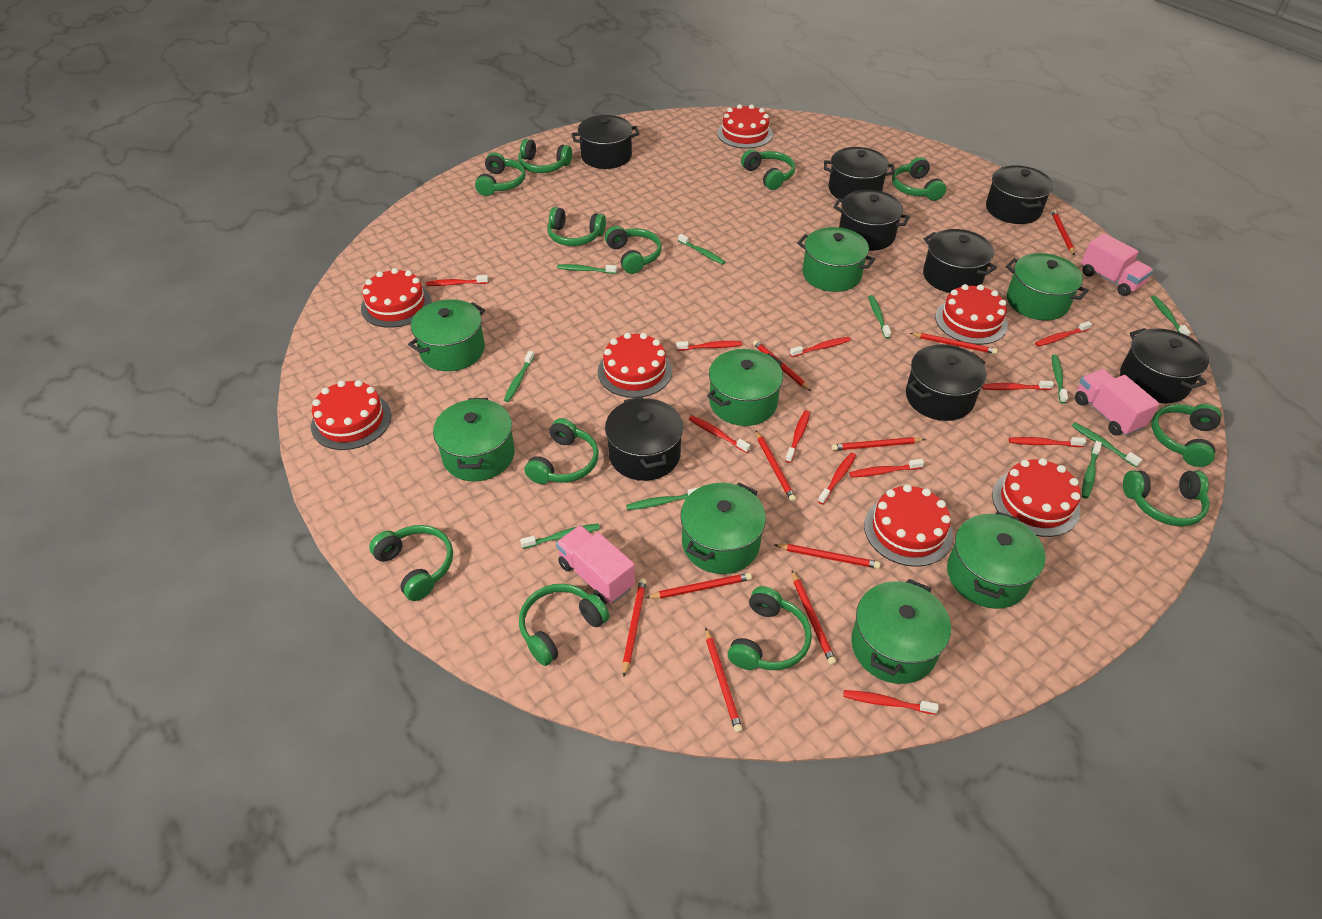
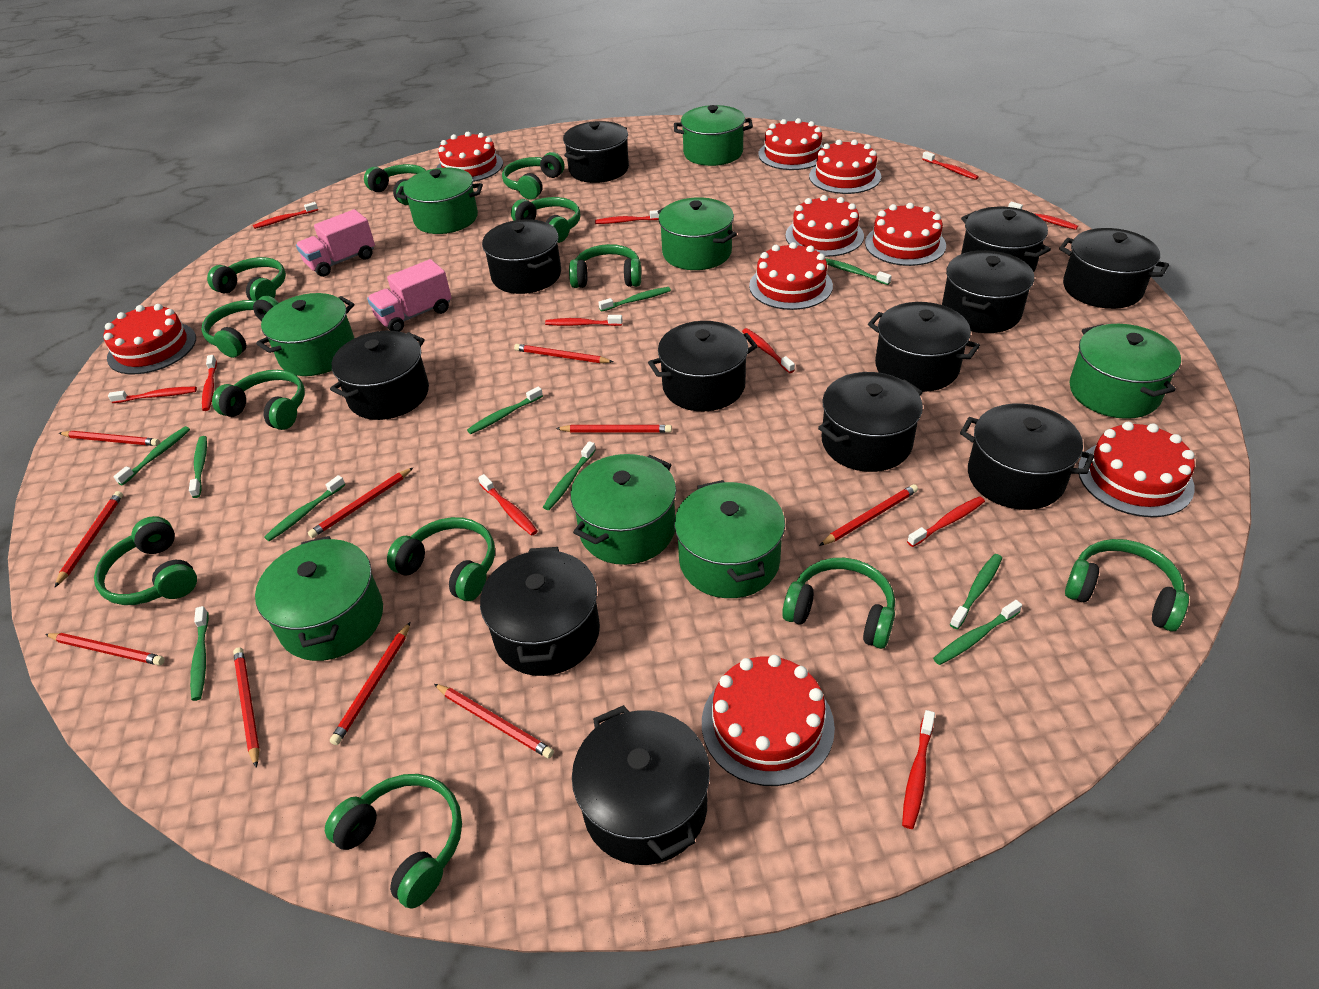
black pot: 8 -> 12
pink truck: 3 -> 2
red cake: 7 -> 9

